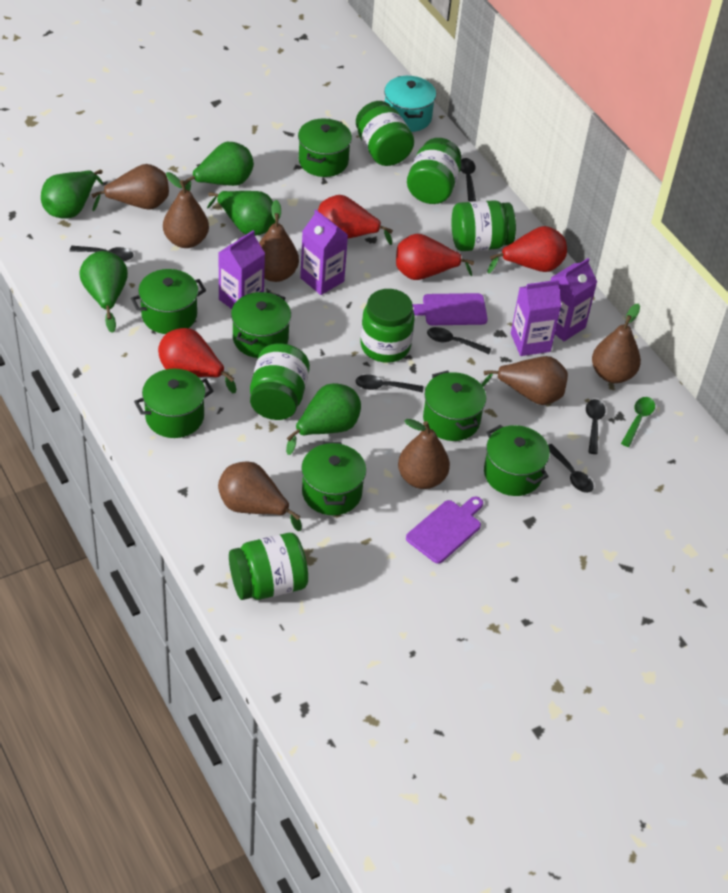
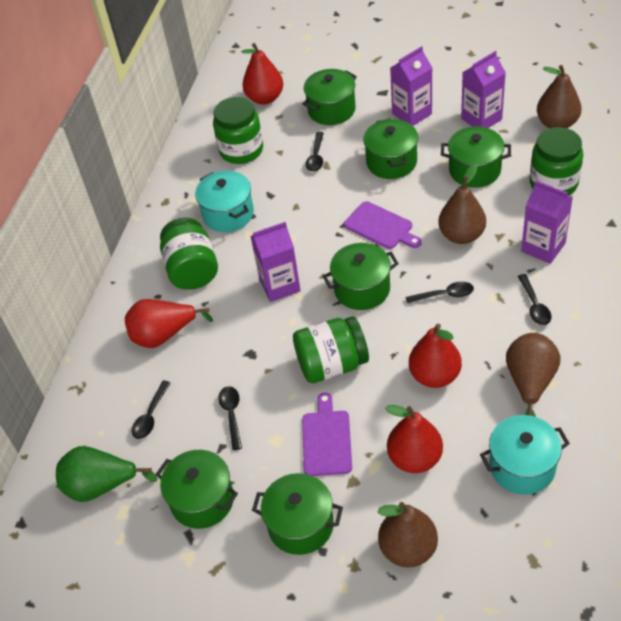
black spoon: 6 -> 5
brown pear: 7 -> 4
green jar: 6 -> 4
green pear: 5 -> 1
green pot: 7 -> 6
green spoon: 1 -> 0
turquoise pot: 1 -> 2

